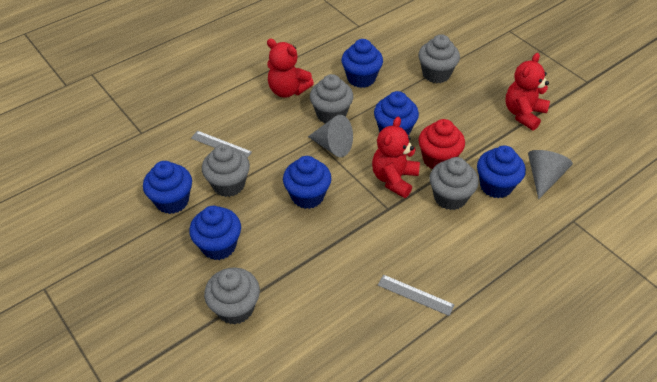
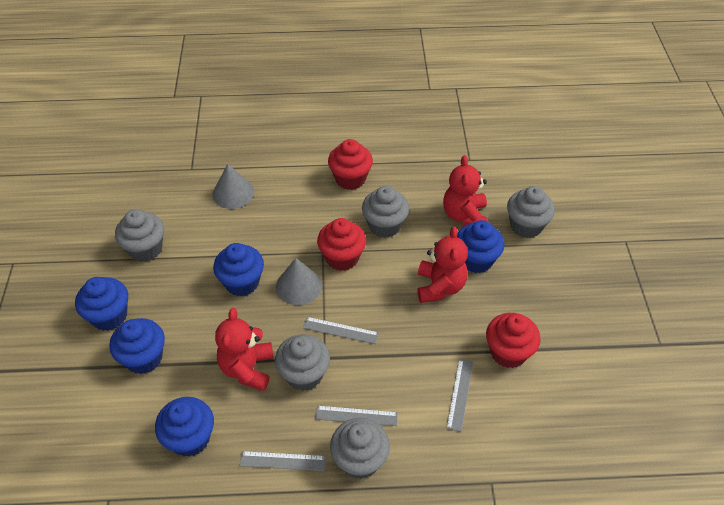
blue cupcake: 6 -> 5
grey ruler: 2 -> 4
red cupcake: 1 -> 3

